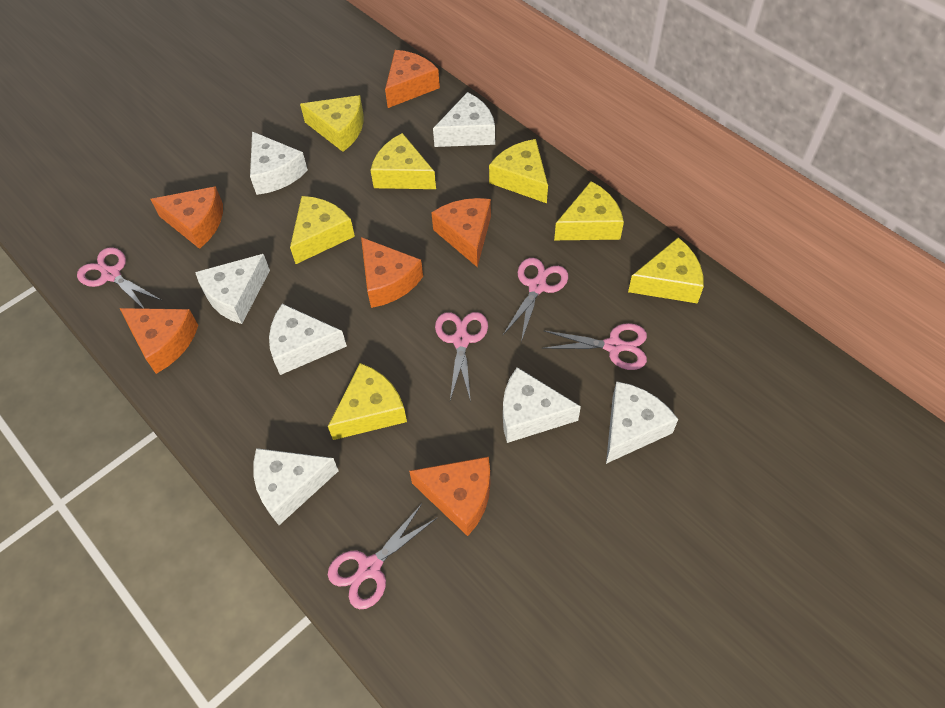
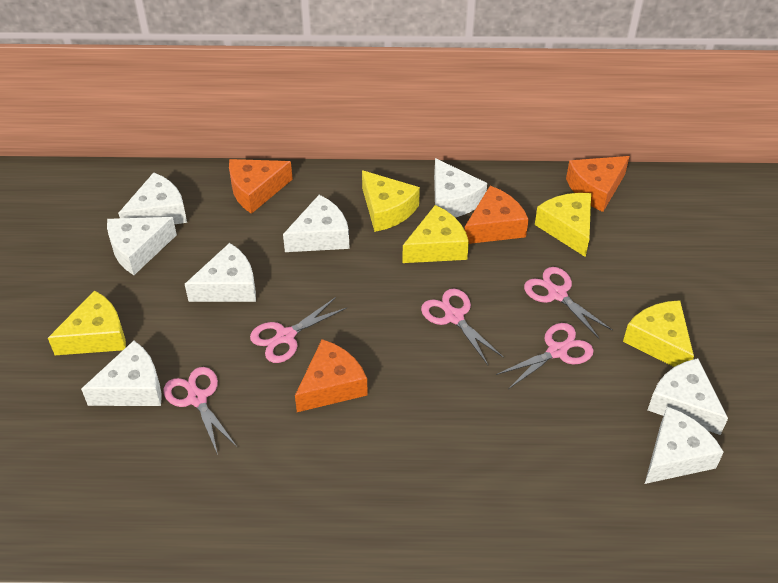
orange cheese: 6 -> 4
white cheese: 7 -> 8
yellow cheese: 7 -> 5

